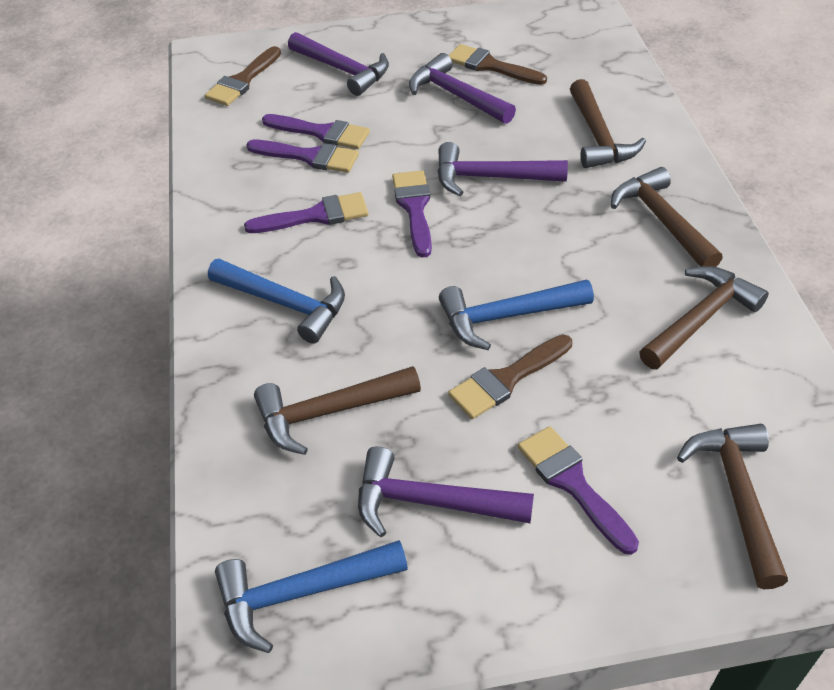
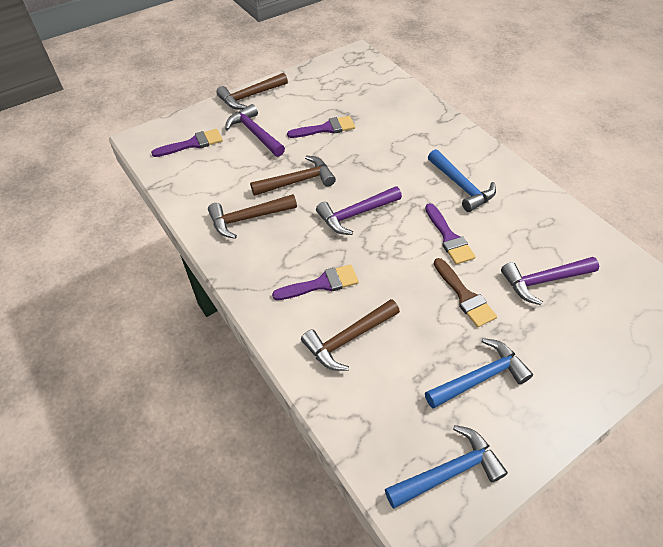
brown brush: 3 -> 1
brown hammer: 5 -> 4
purple brush: 5 -> 4
purple hammer: 4 -> 3

